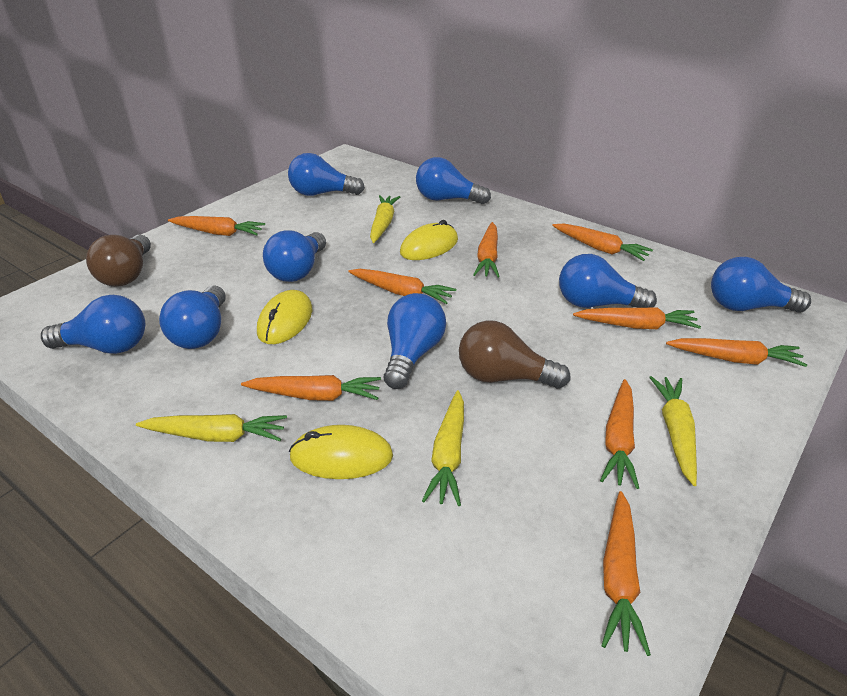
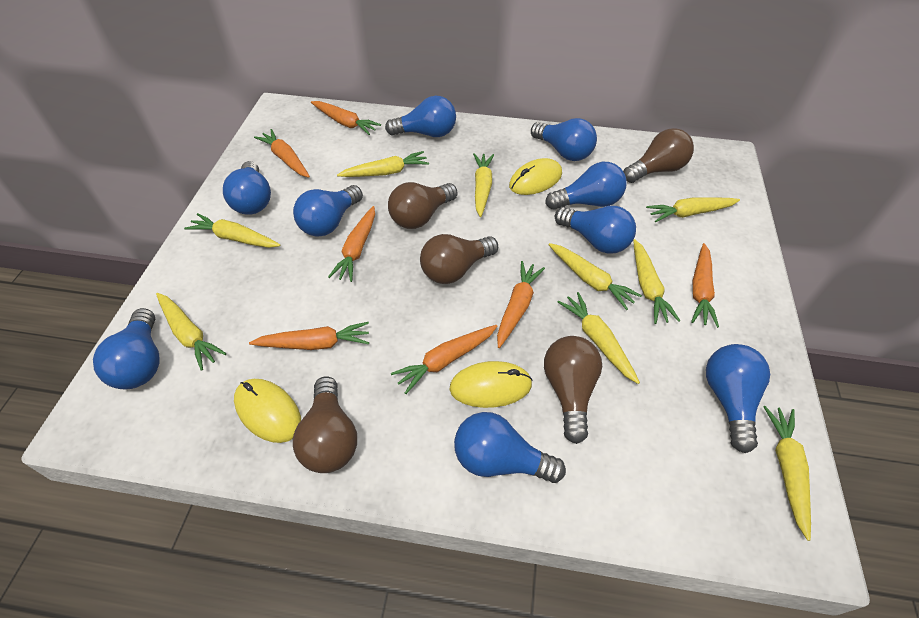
blue light bulb: 8 -> 9
brown light bulb: 2 -> 5
orange carrot: 9 -> 7
yellow carrot: 4 -> 9

